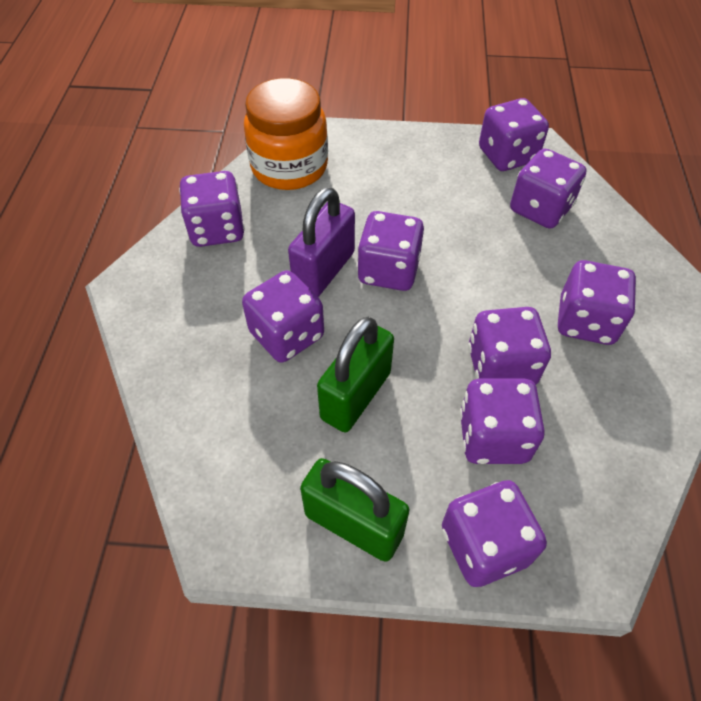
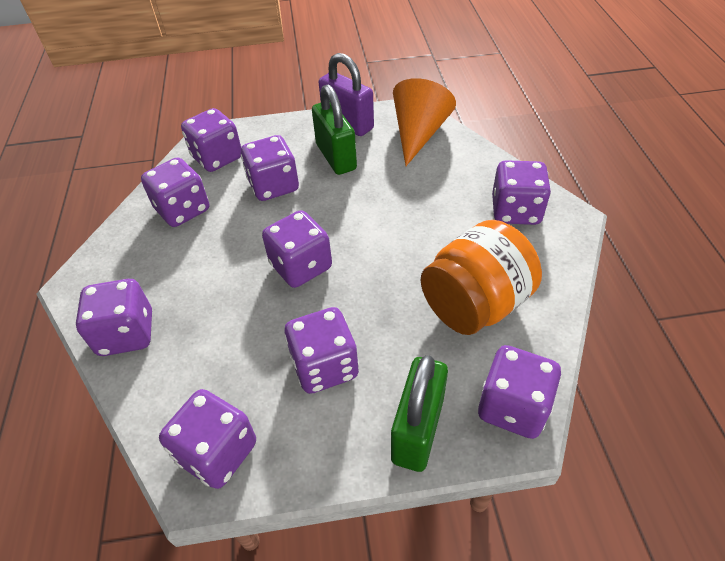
orange cone: 0 -> 1

